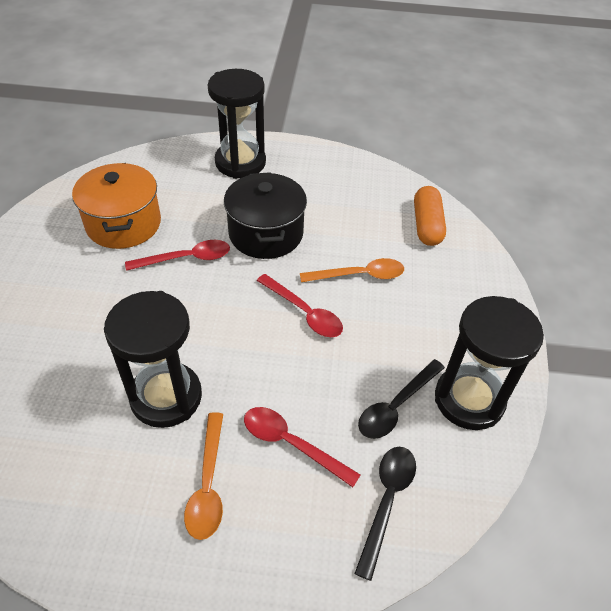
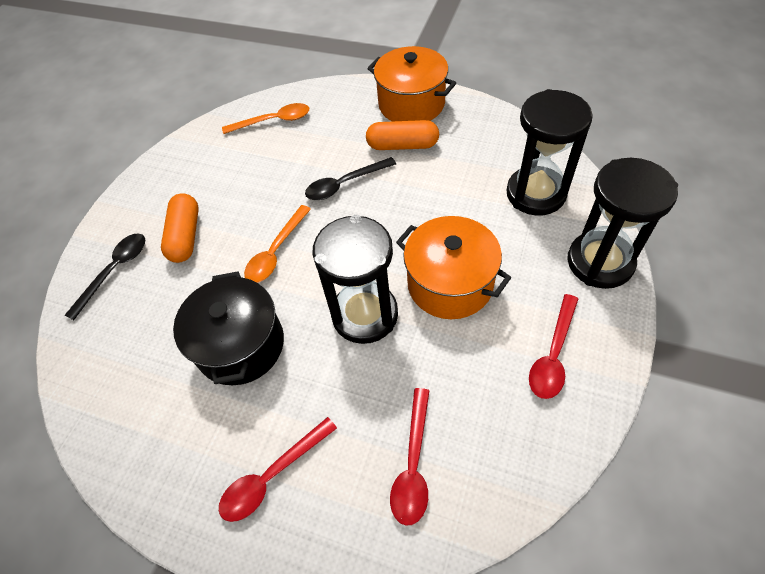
orange capsule: 1 -> 2
orange pot: 1 -> 2

